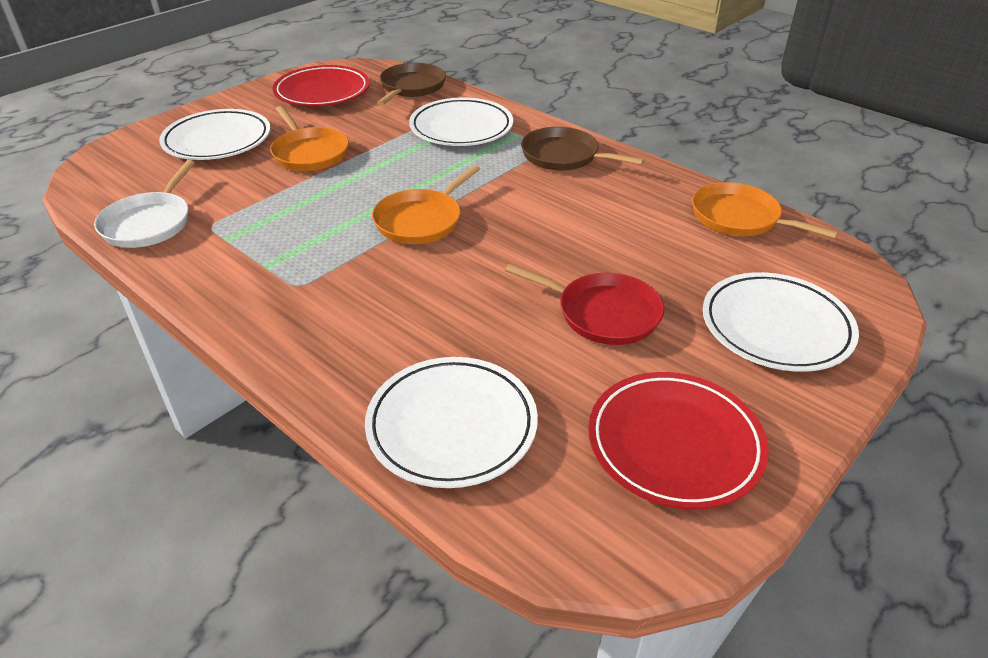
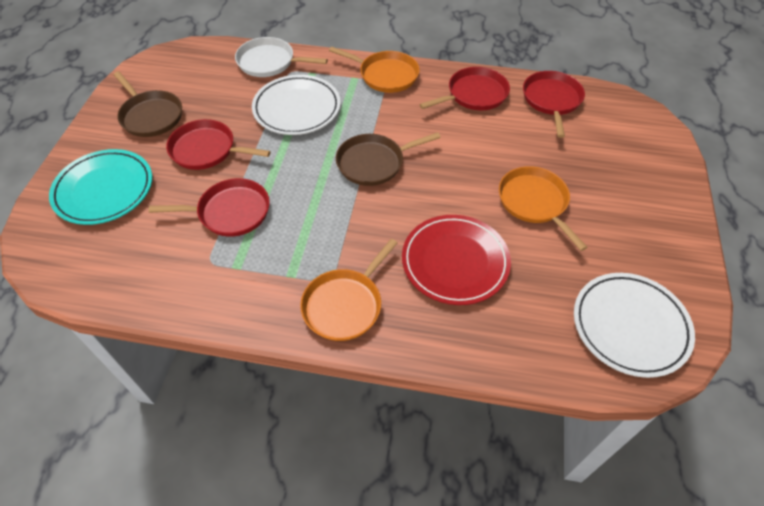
red pan: 1 -> 4
red plate: 2 -> 1
turquoise plate: 0 -> 1
white plate: 4 -> 2

